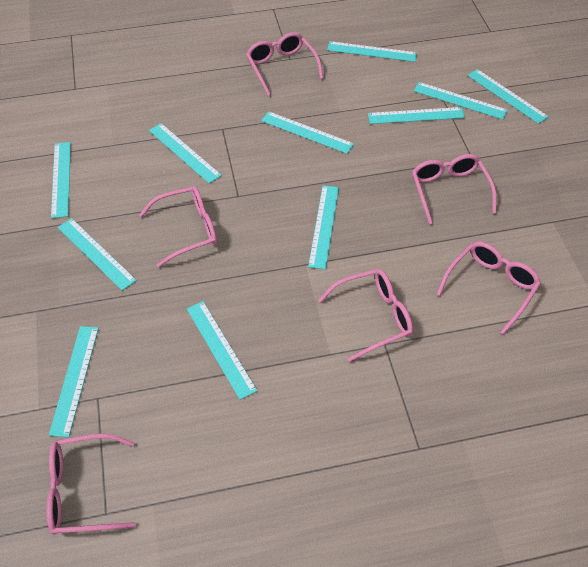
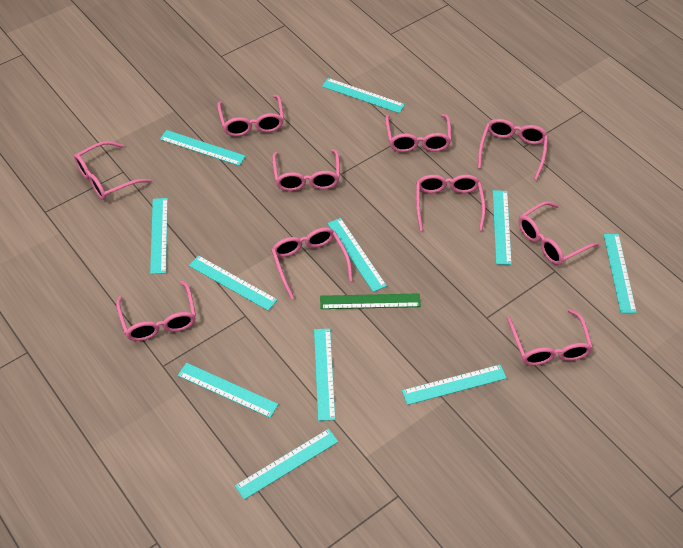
green ruler: 0 -> 1
pink glasses: 6 -> 10

